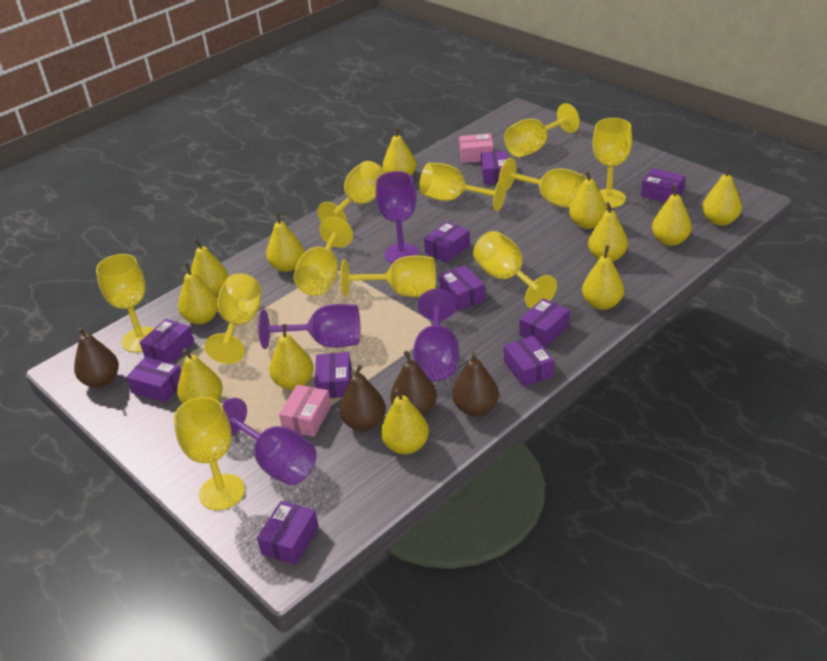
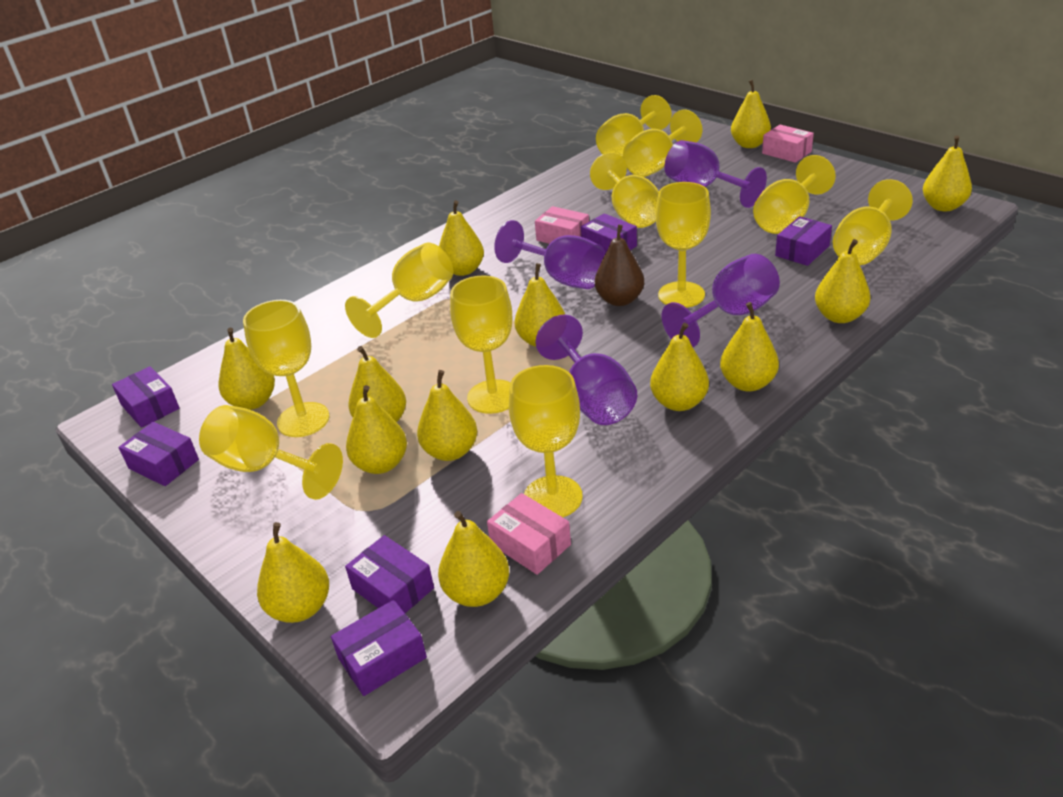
brown pear: 4 -> 1
pink box: 2 -> 3
purple box: 10 -> 6
yellow pear: 12 -> 13

